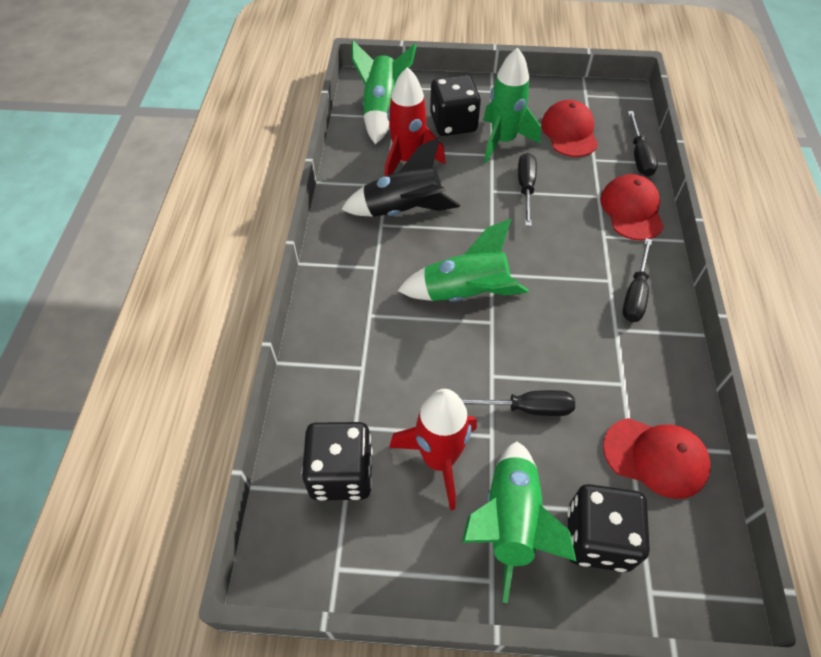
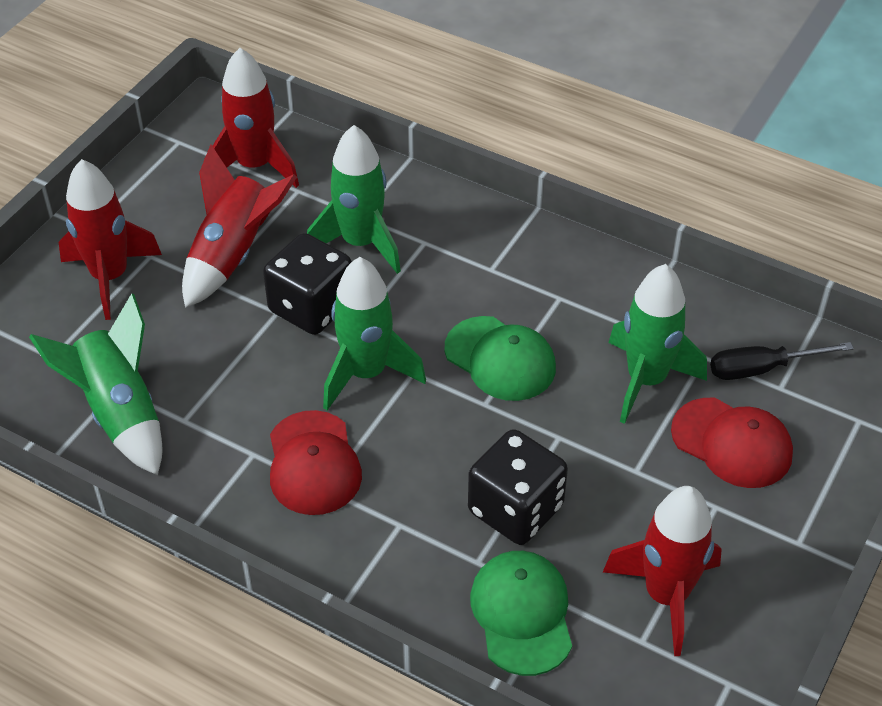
black dice: 3 -> 2
black rocket: 1 -> 0
black screwdriver: 4 -> 1
green cap: 0 -> 2
red cap: 3 -> 2
red rocket: 2 -> 4

